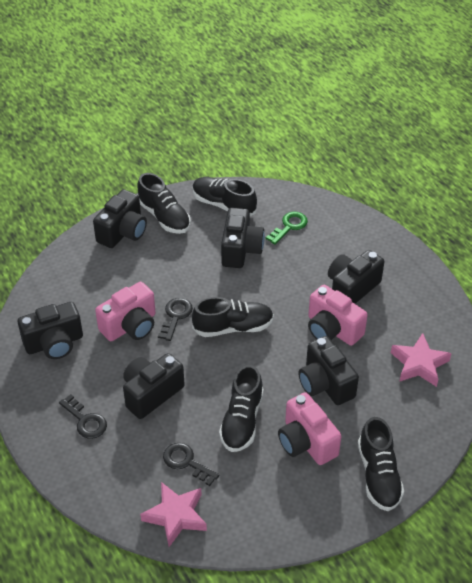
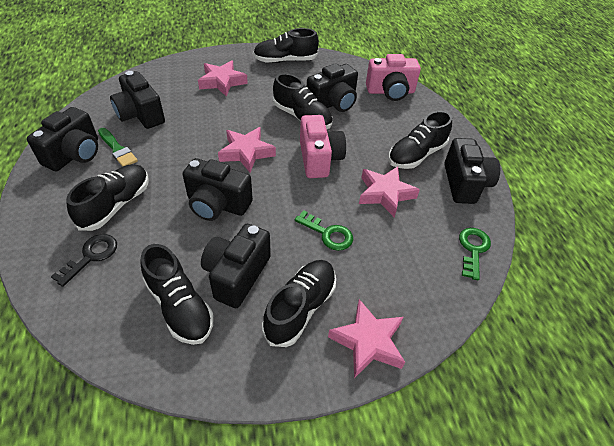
black key: 3 -> 1
black shoe: 5 -> 6
green brush: 0 -> 1
green key: 1 -> 2
pink camera: 3 -> 2
pink star: 2 -> 4

